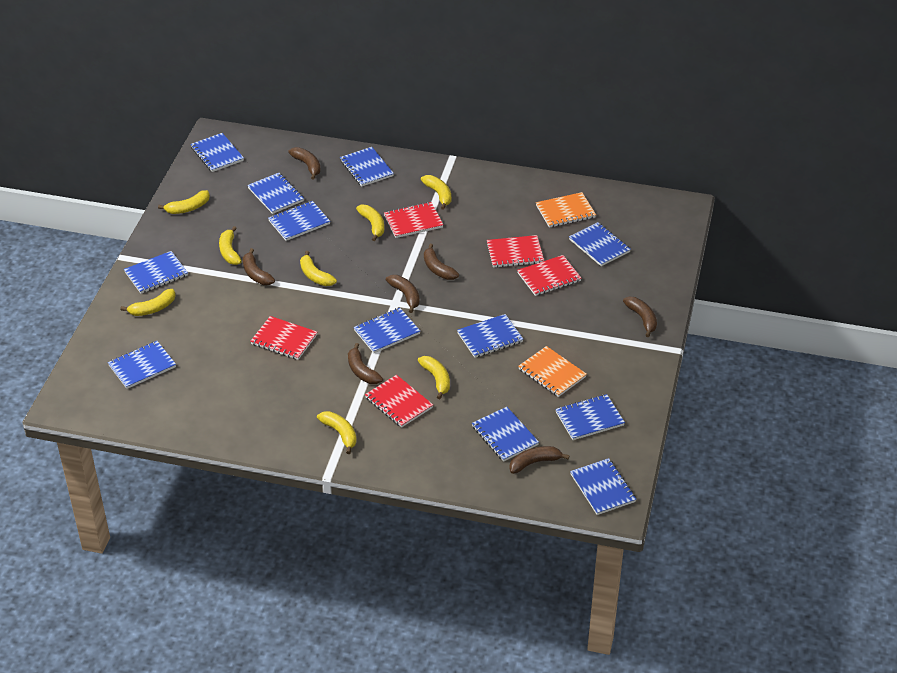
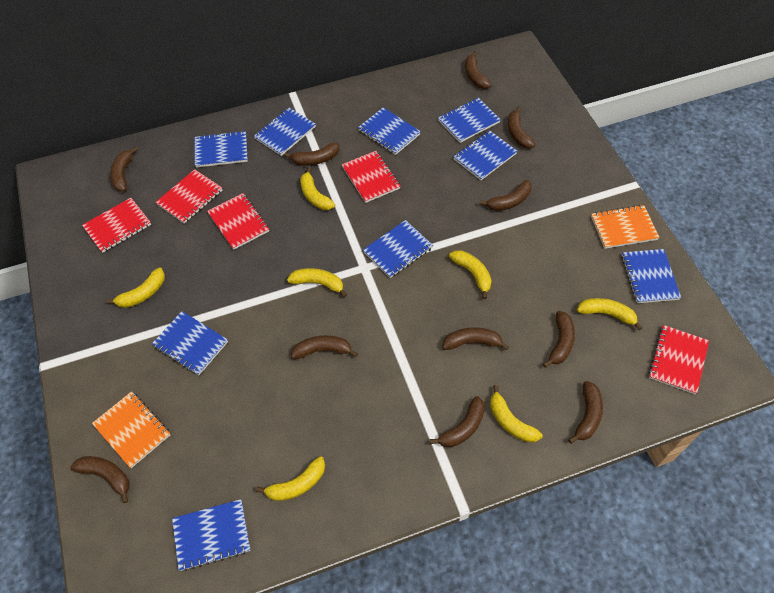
blue notebook: 12 -> 9
brown banana: 7 -> 11
yellow banana: 8 -> 7

